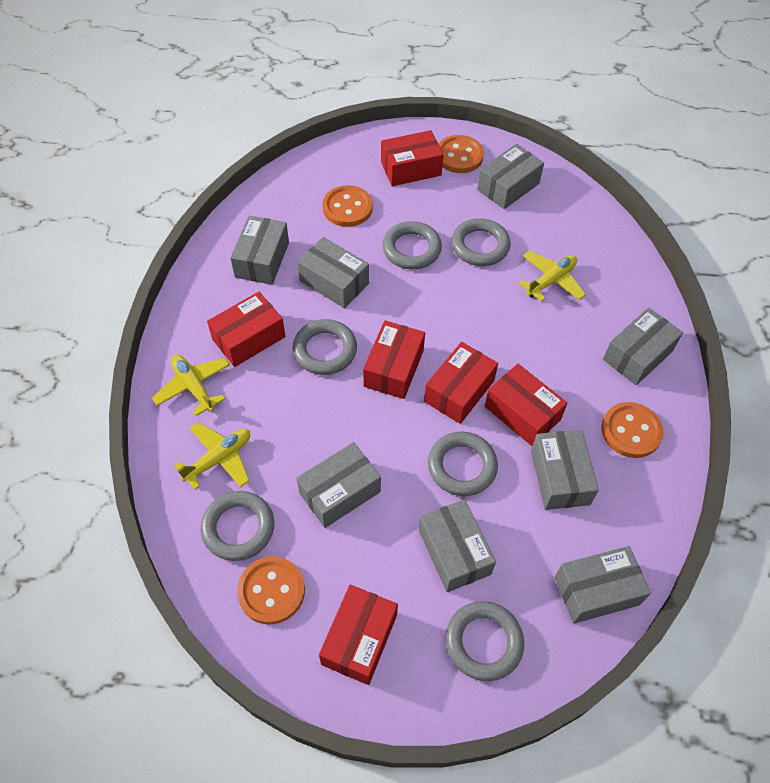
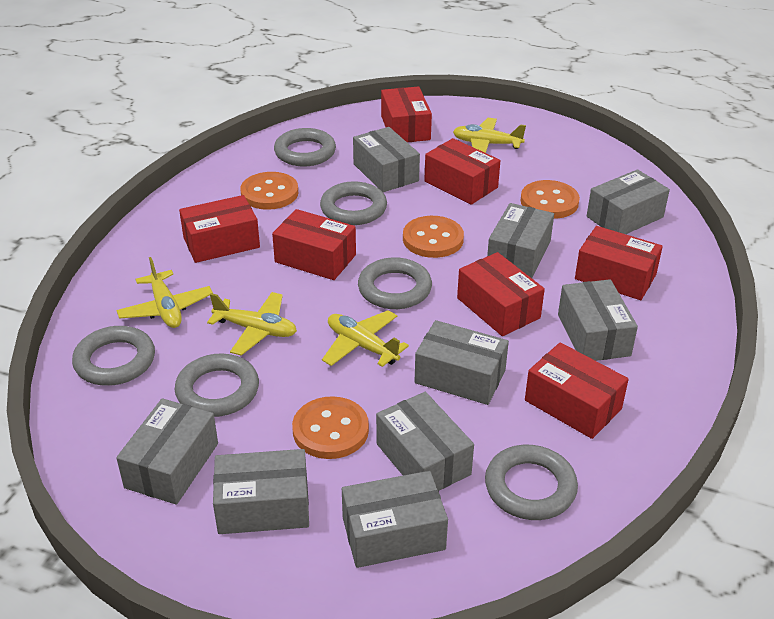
grey box: 8 -> 9
red box: 6 -> 7
yellow plane: 3 -> 4

